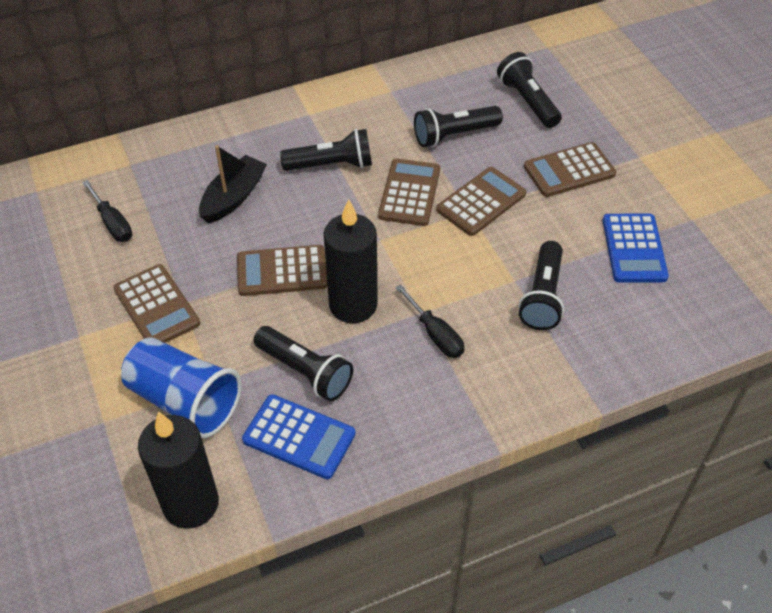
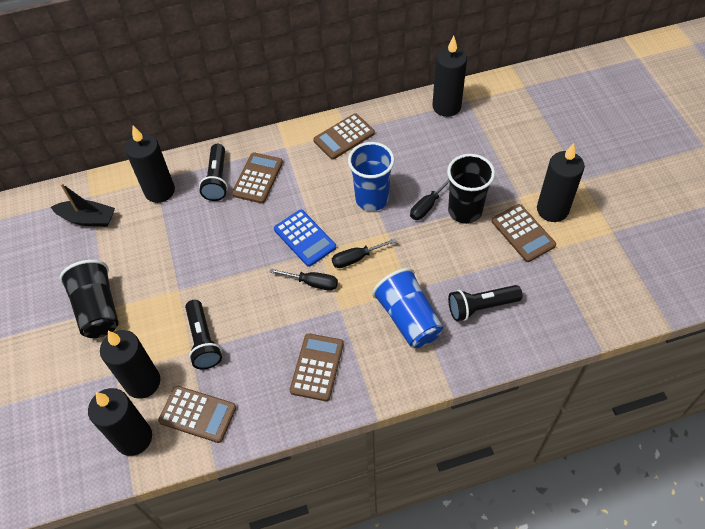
black candle: 2 -> 5
black cup: 0 -> 2
black flashlight: 5 -> 3
black screwdriver: 2 -> 3
blue calculator: 2 -> 1
blue cup: 1 -> 2

